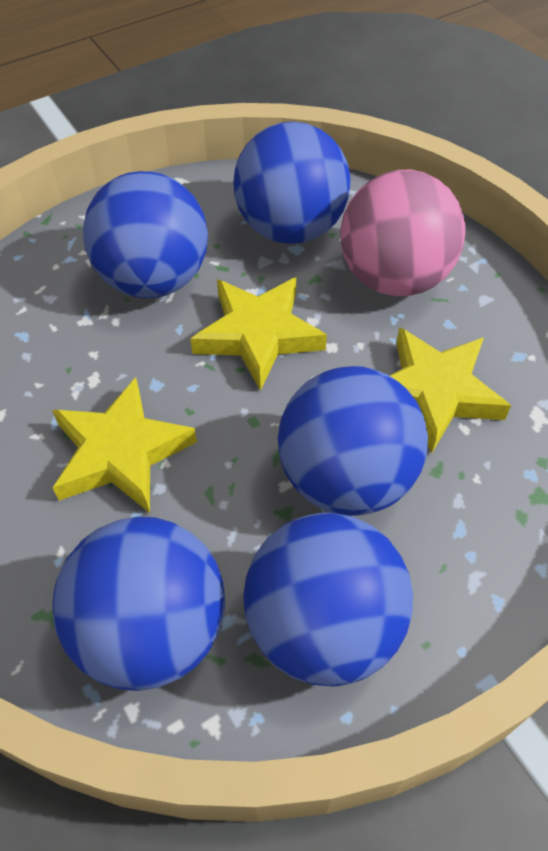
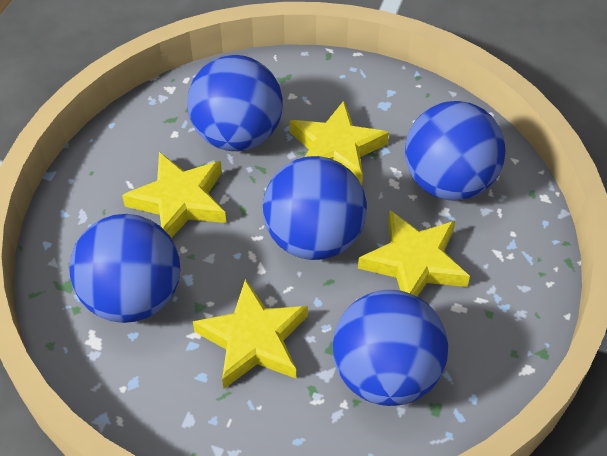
pink ball: 1 -> 0
yellow star: 3 -> 4

